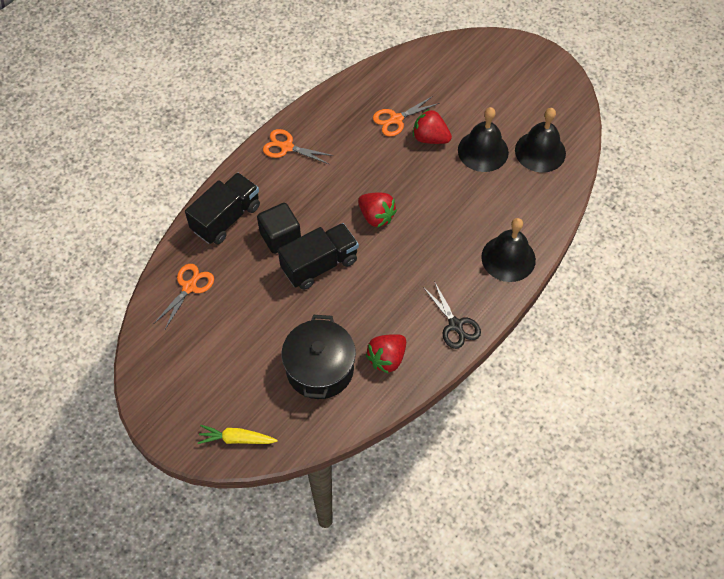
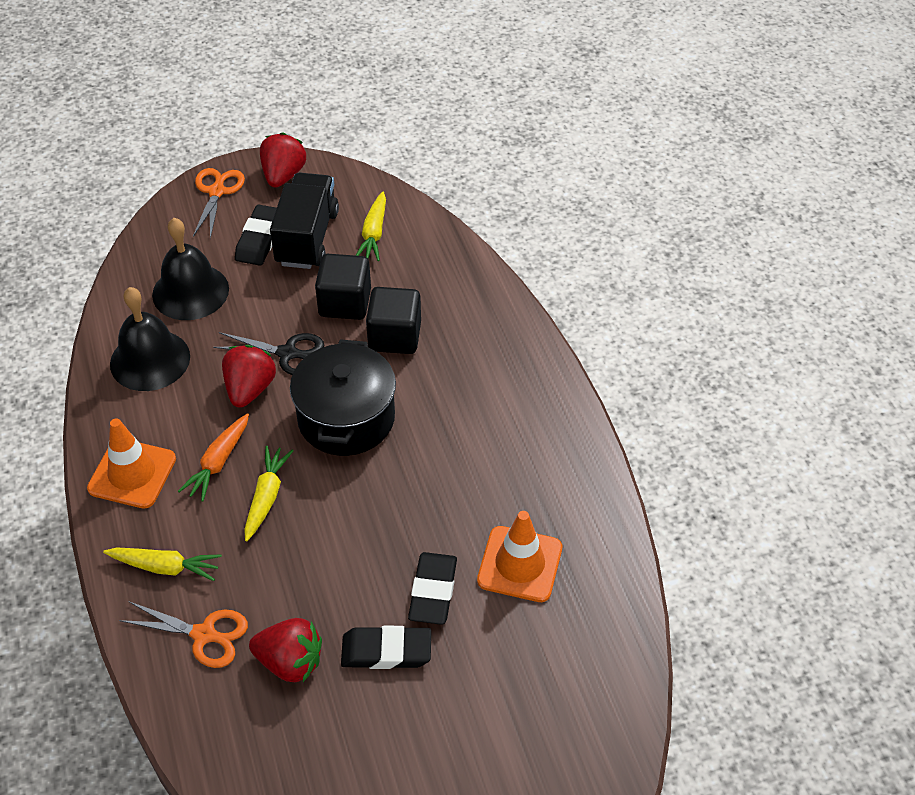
black bell: 3 -> 2
black cube: 1 -> 2
black eraser: 0 -> 3
black truck: 2 -> 1
orange carrot: 0 -> 1
orange scissors: 3 -> 2
orange traffic cone: 0 -> 2
yellow carrot: 1 -> 3

